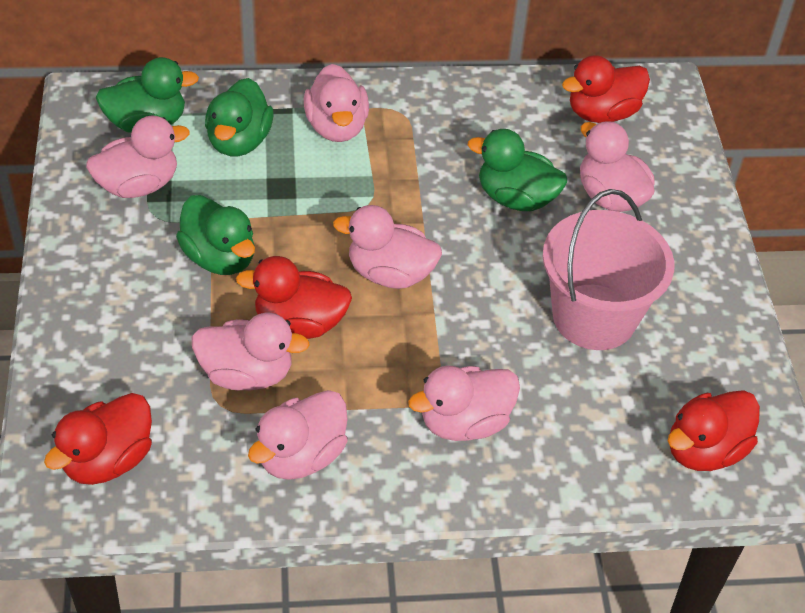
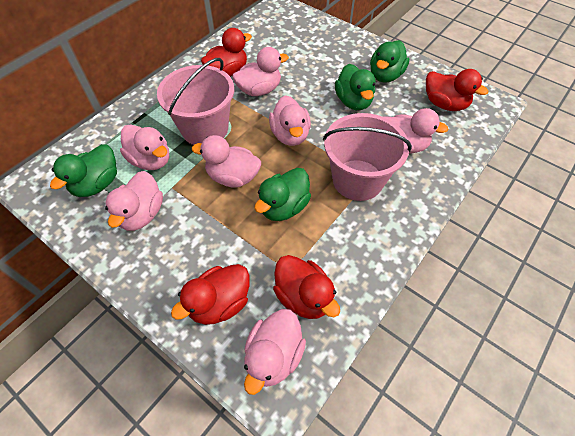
pink bucket: 1 -> 2

